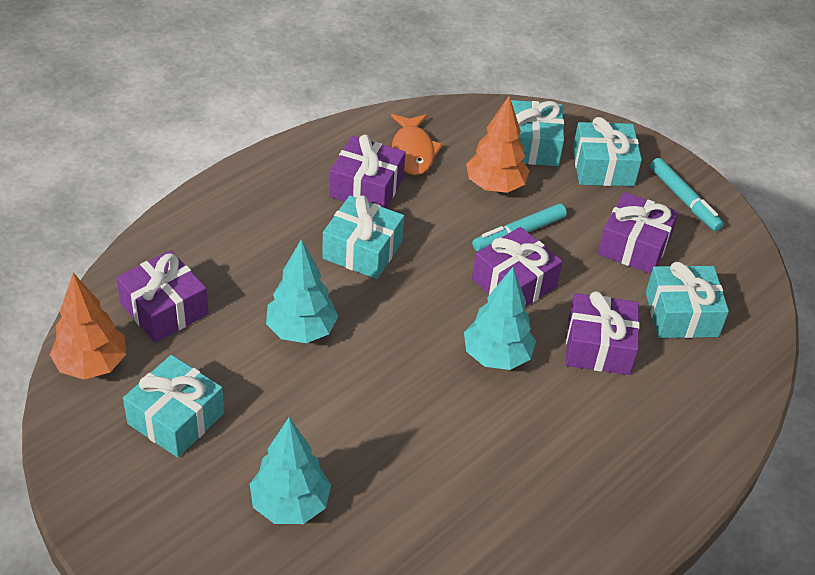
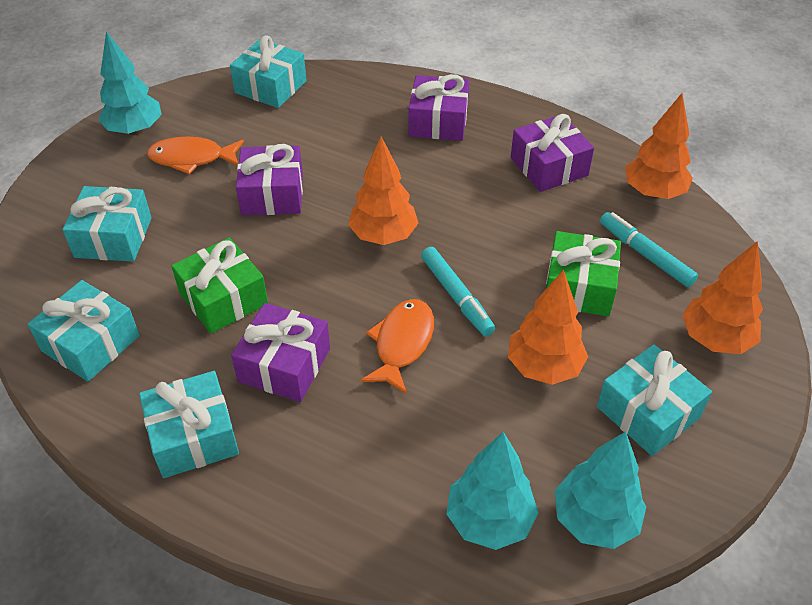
green gift: 0 -> 2
orange fish: 1 -> 2
orange tree: 2 -> 4
purple gift: 5 -> 4

